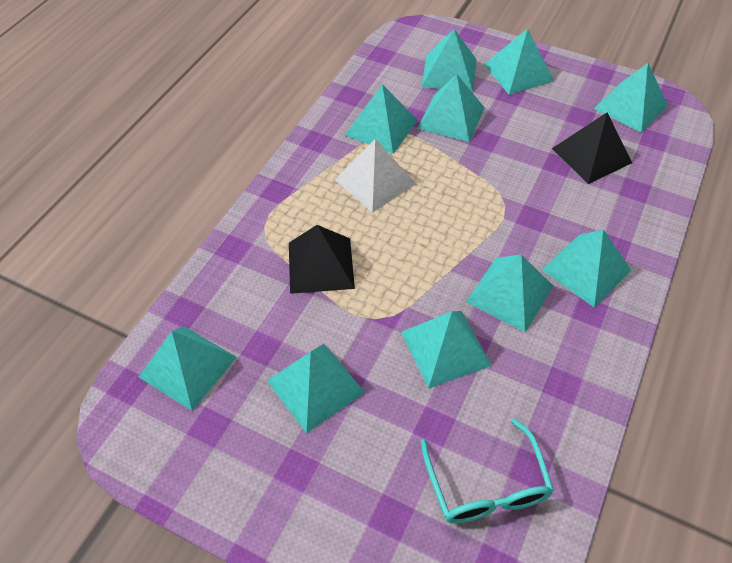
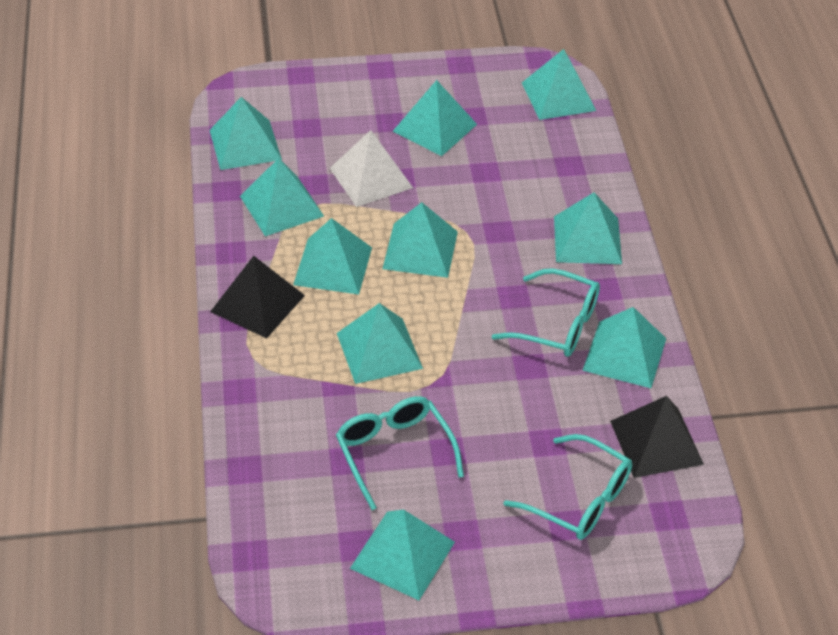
turquoise glasses: 1 -> 3

